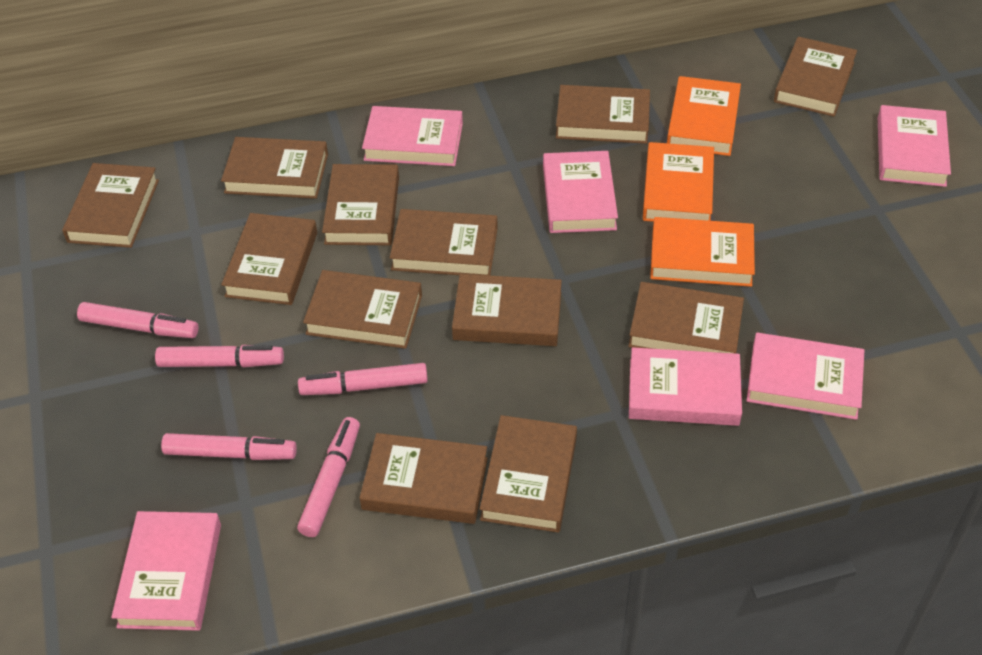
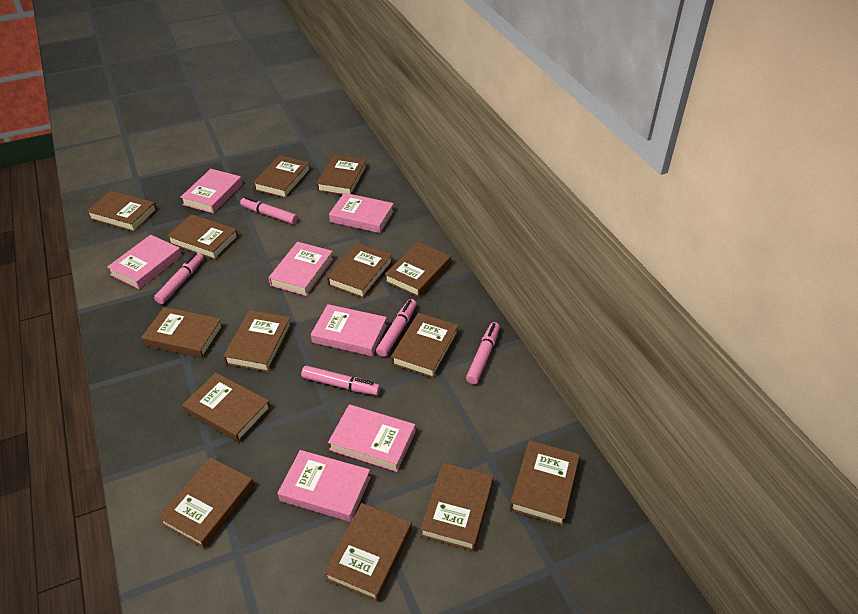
brown book: 12 -> 14
orange book: 3 -> 0
pink book: 6 -> 7

